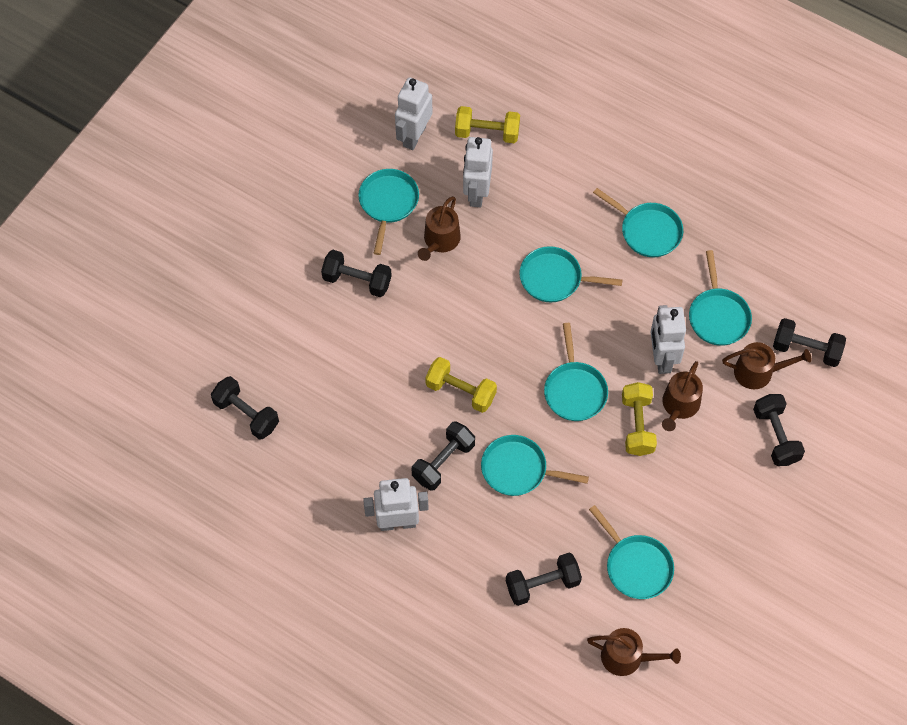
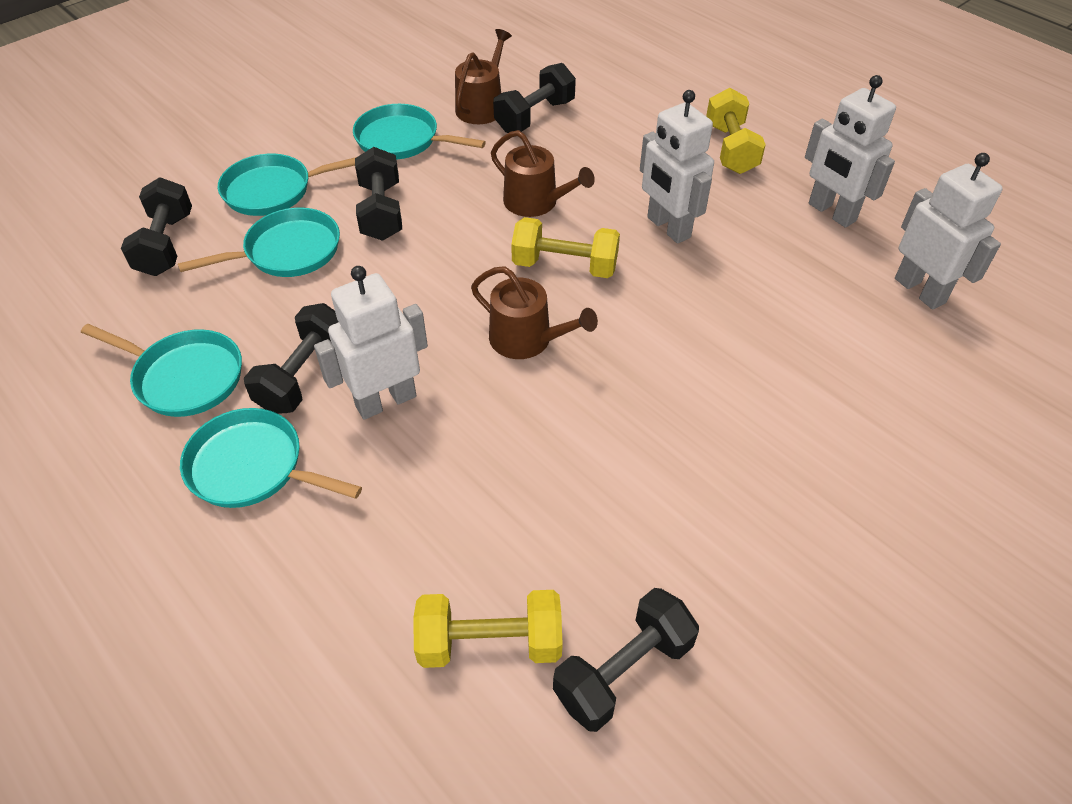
black dumbbell: 6 -> 5
brown watering can: 4 -> 3
turquoise pan: 7 -> 5

